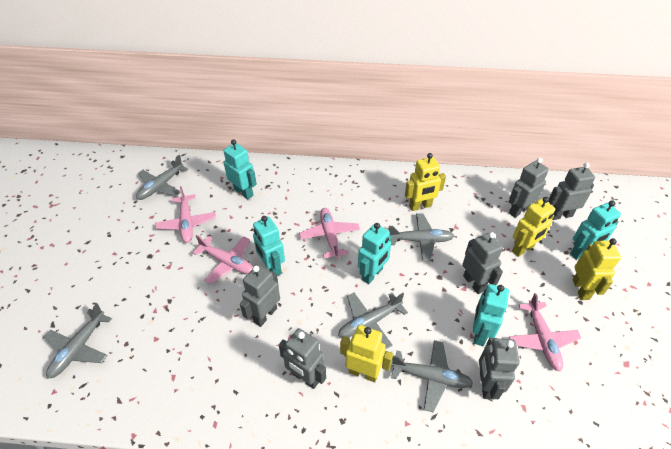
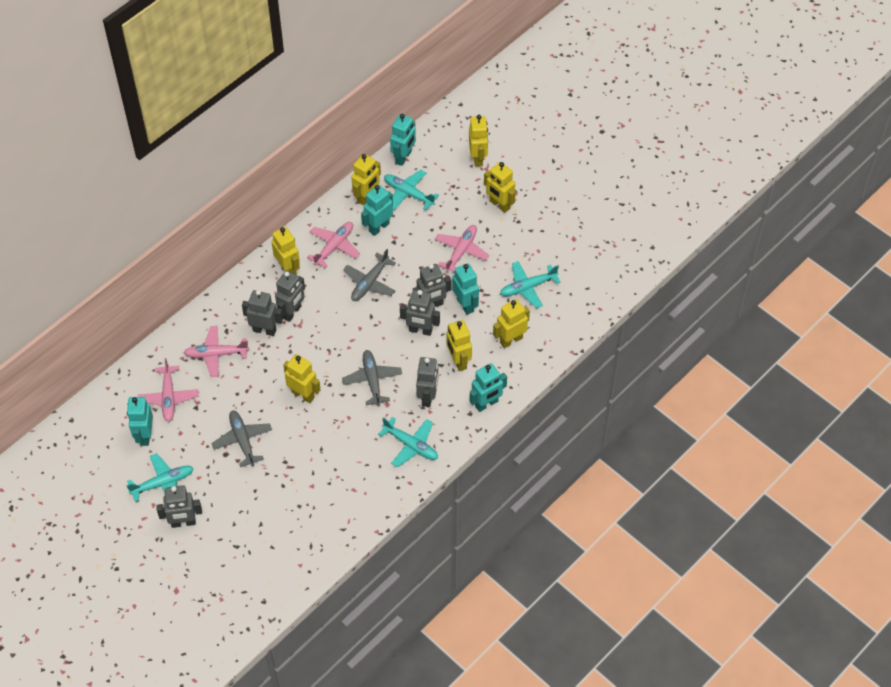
grey plane: 5 -> 3
turquoise plane: 0 -> 4
yellow robot: 4 -> 7

